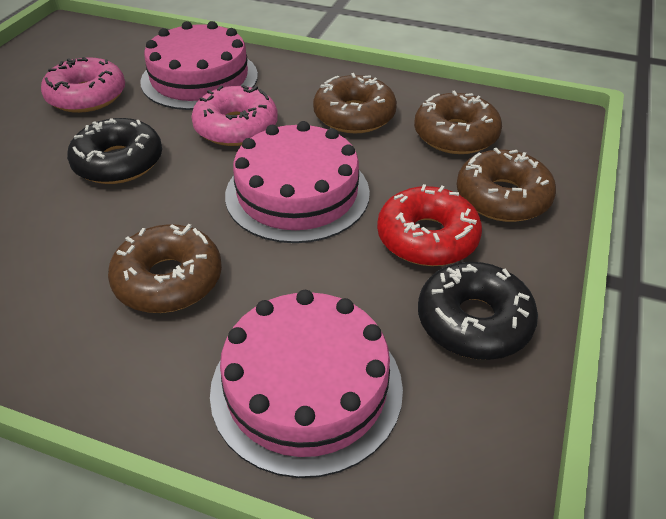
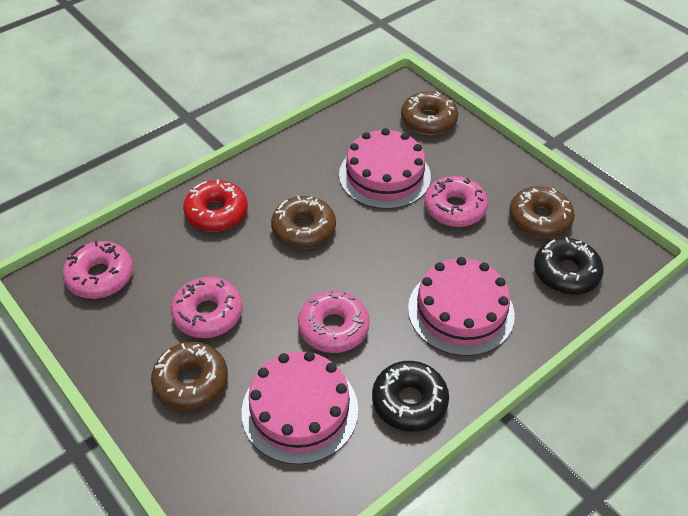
pink donut: 2 -> 4

